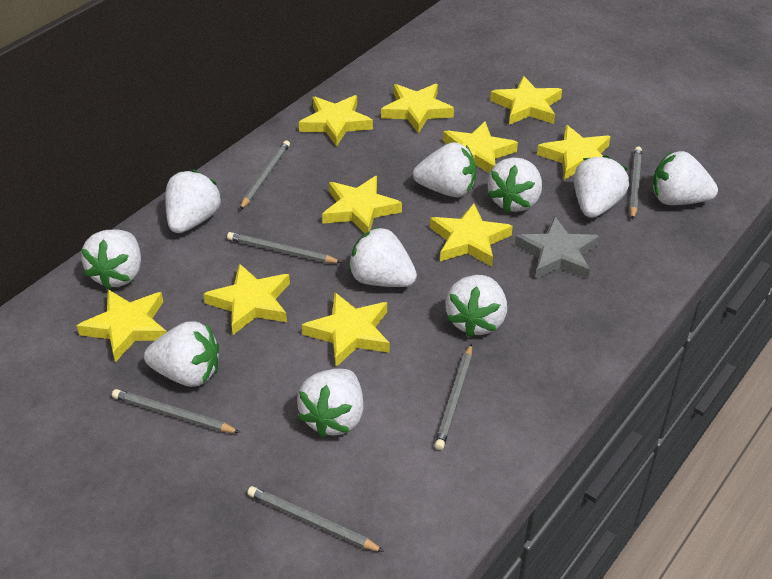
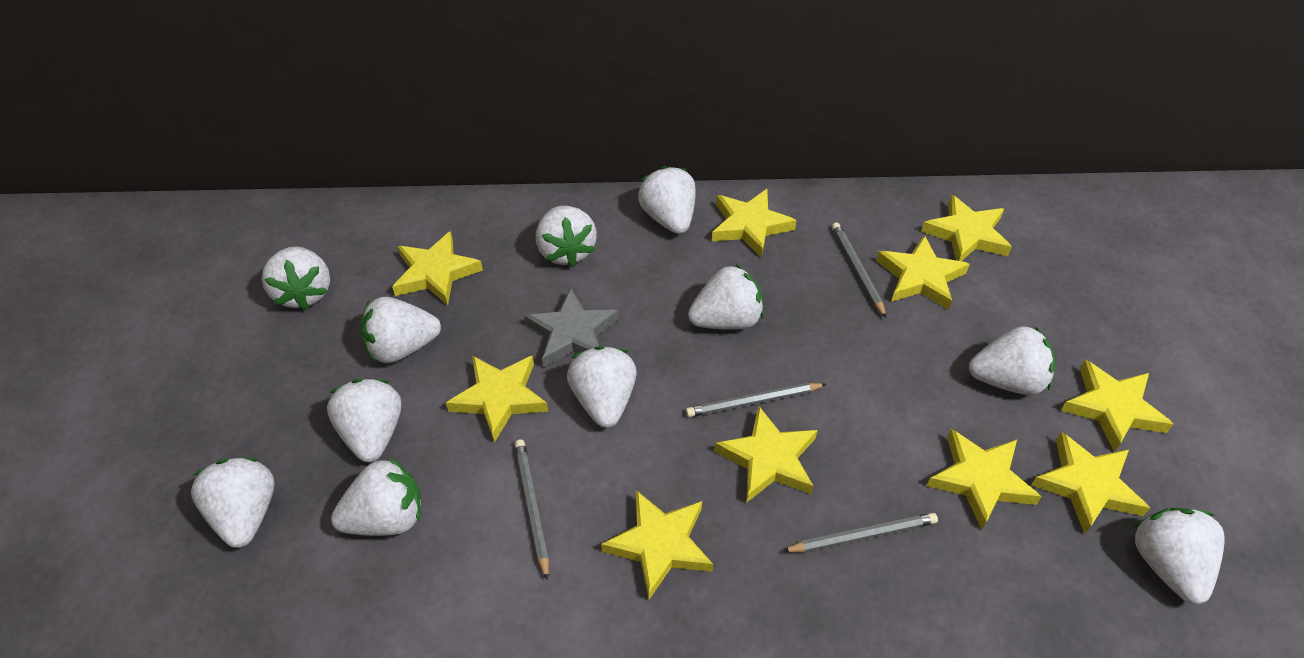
grey pencil: 6 -> 4
white strawberry: 10 -> 11

